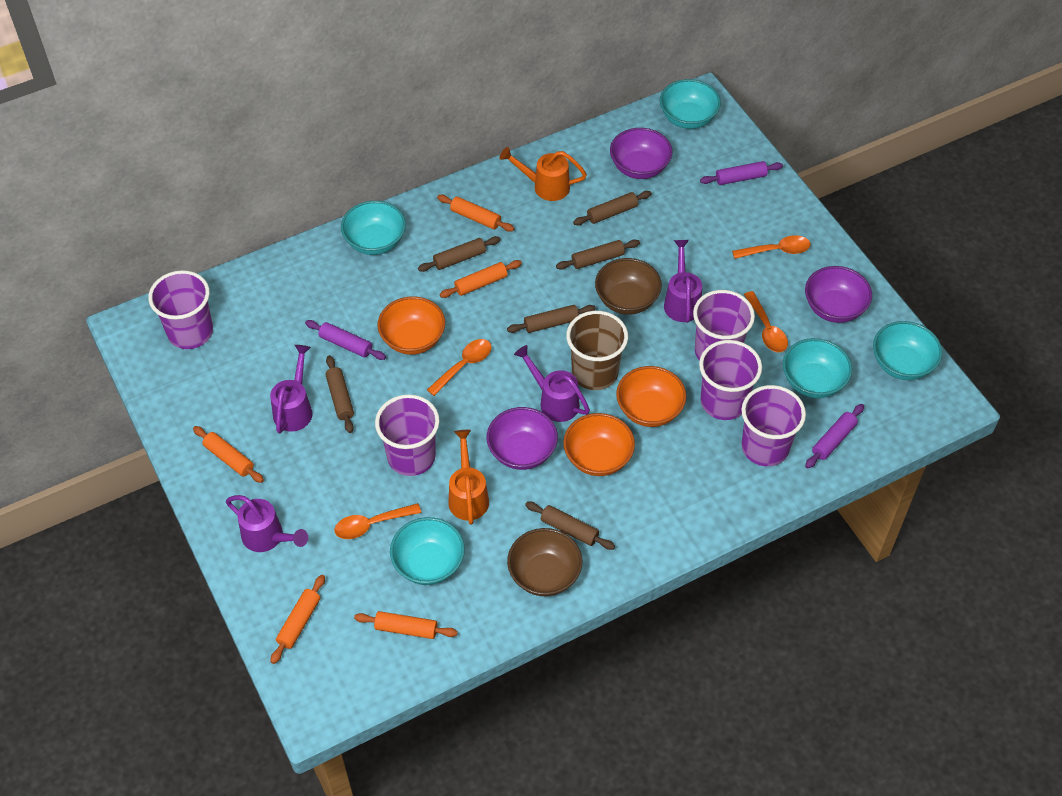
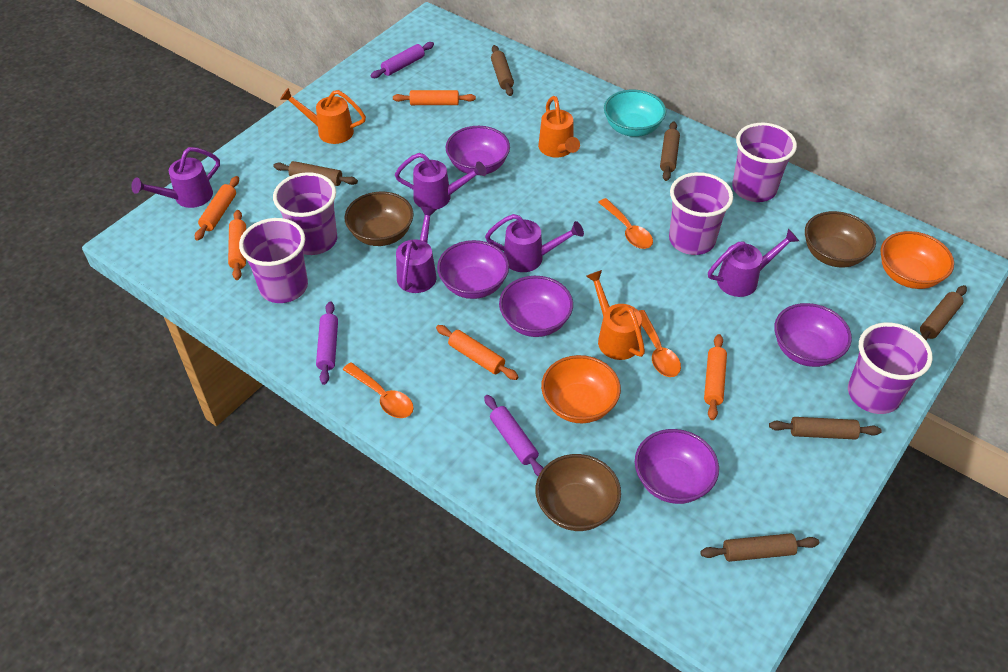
brown bowl: 2 -> 3
brown cup: 1 -> 0
orange bowl: 3 -> 2
orange spoon: 4 -> 3
orange watering can: 2 -> 3
purple bowl: 3 -> 5
purple watering can: 4 -> 5
turquoise bowl: 5 -> 1

